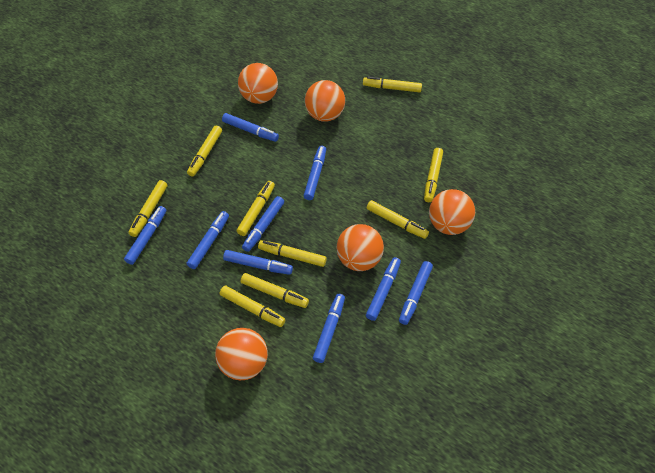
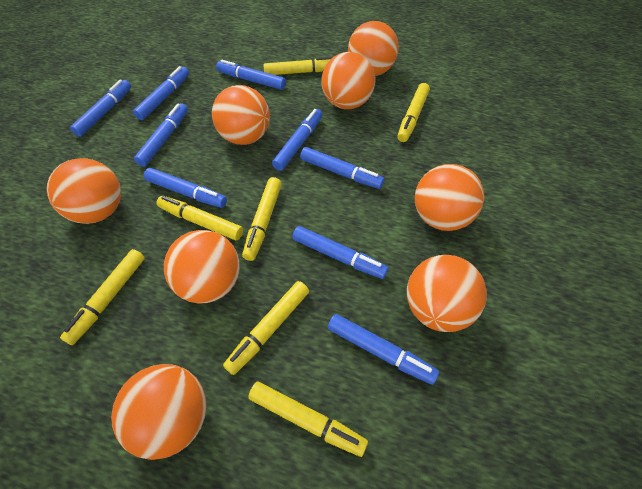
orange ball: 5 -> 8
yellow marker: 9 -> 7

